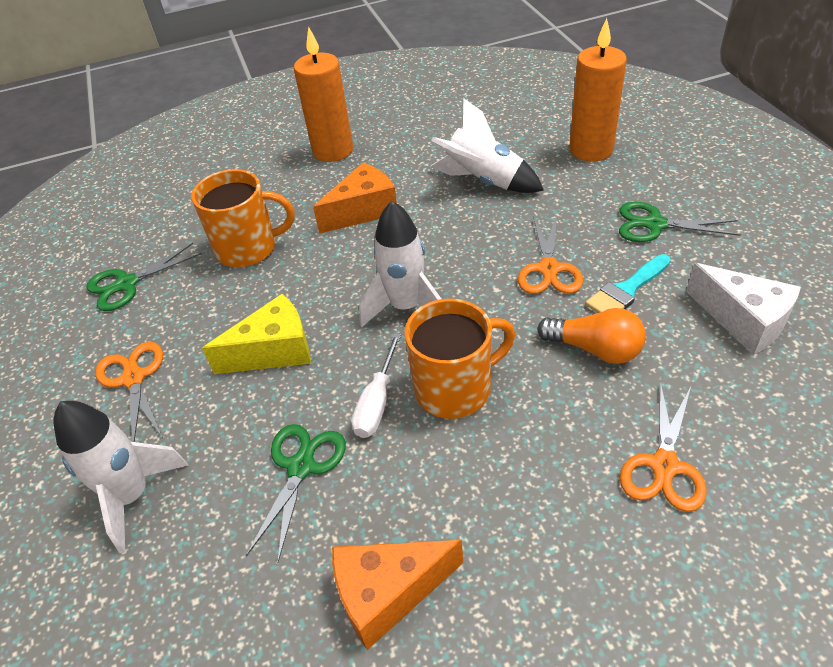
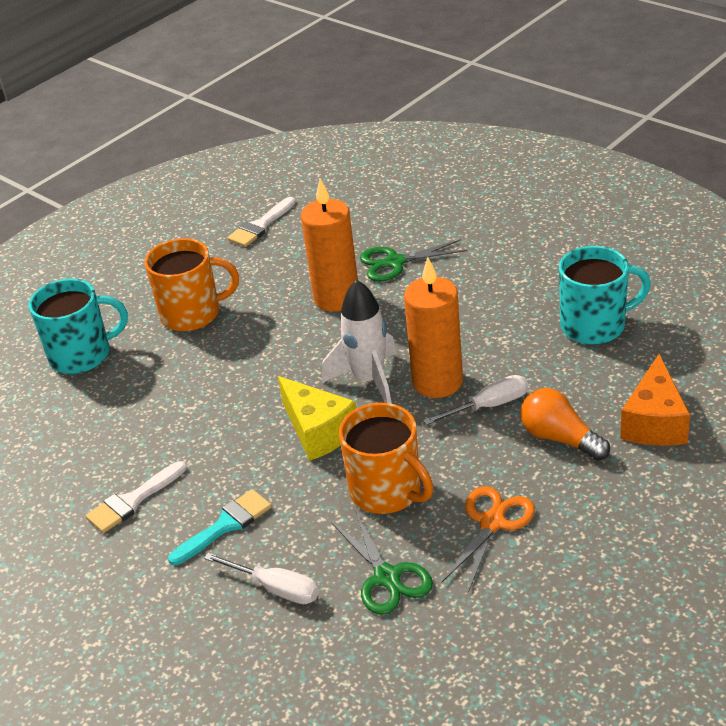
green scissors: 3 -> 2
orange cheese: 2 -> 1
orange scissors: 3 -> 1
turquoise mug: 0 -> 2
white brush: 0 -> 2
white cheese: 1 -> 0
white rocket: 3 -> 1
white screwdriver: 1 -> 2

